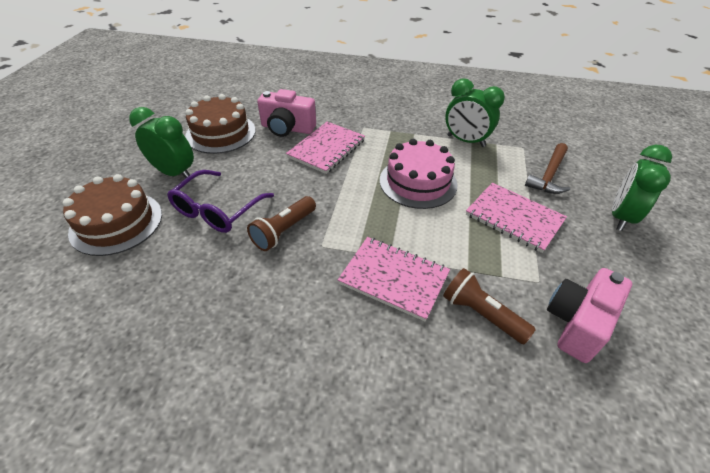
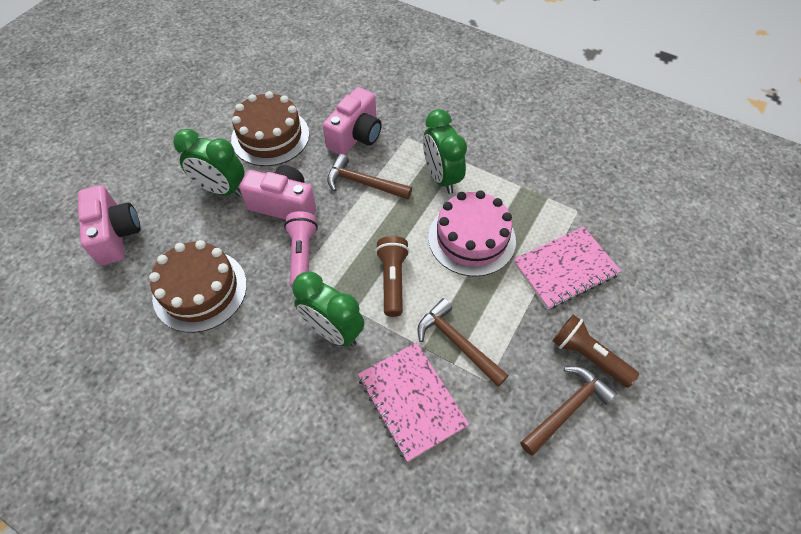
brown hammer: 1 -> 3
pink camera: 2 -> 3
pink flashlight: 0 -> 1
pink notebook: 3 -> 2
purple glasses: 1 -> 0

